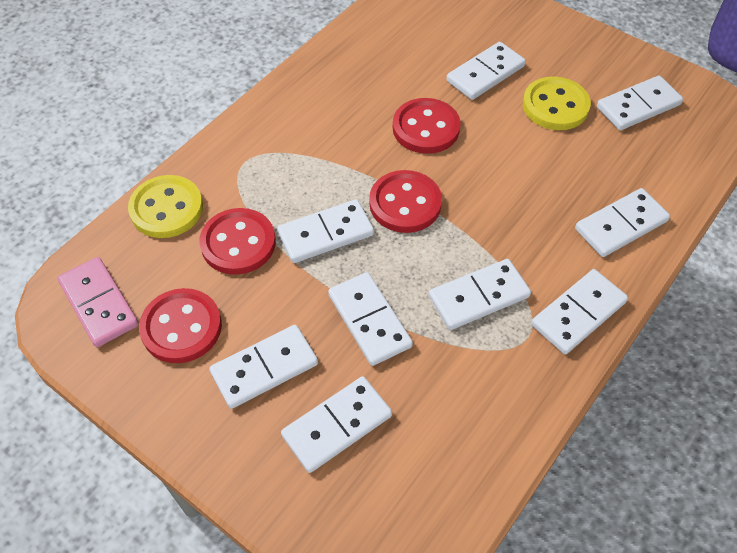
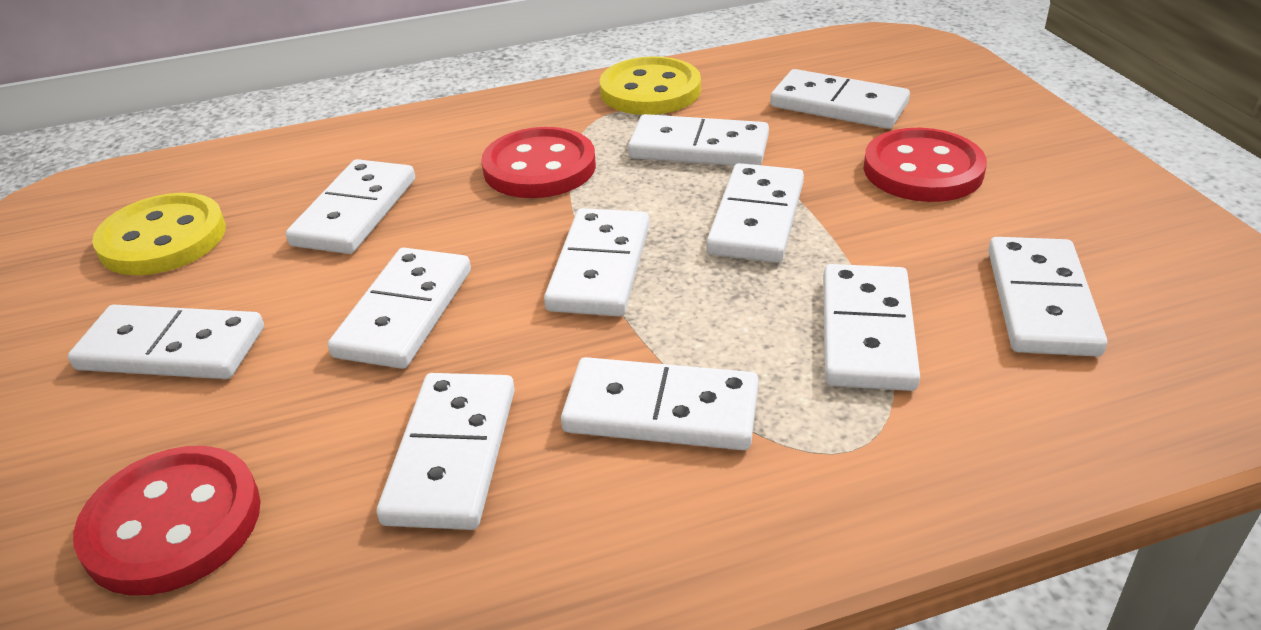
pink domino: 1 -> 0
red button: 4 -> 3
white domino: 9 -> 11

